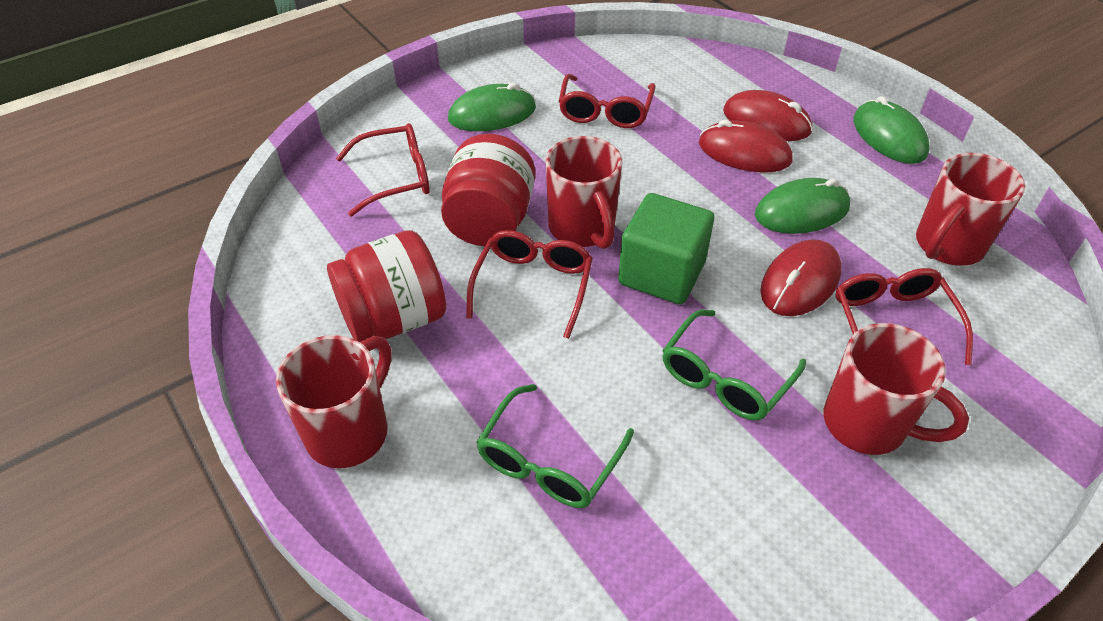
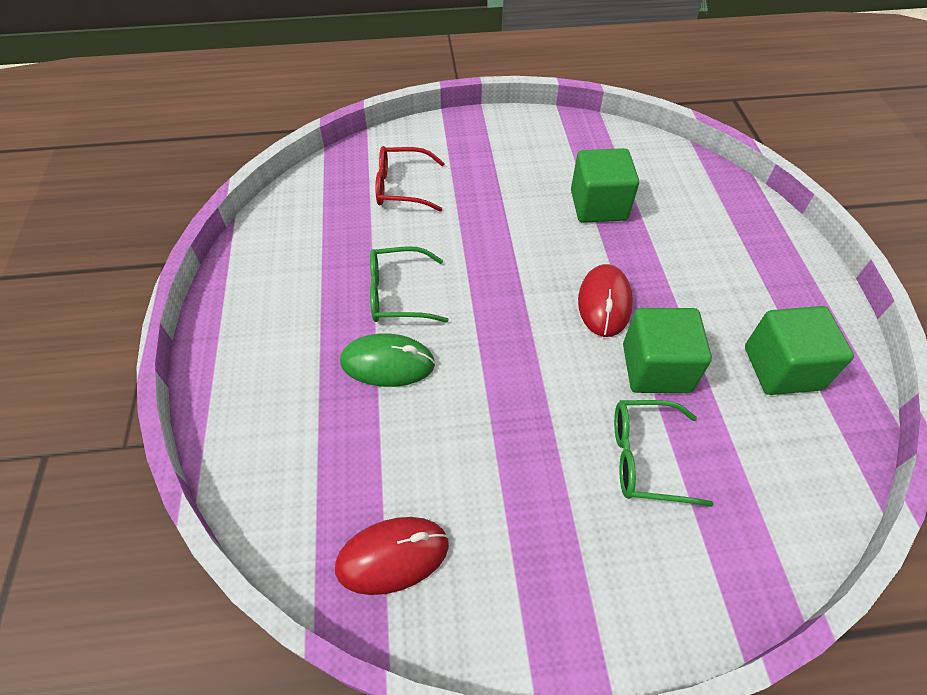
green cube: 1 -> 3
green mouse: 3 -> 1
red glasses: 4 -> 1
red jar: 2 -> 0
red mouse: 3 -> 2
red mug: 4 -> 0

